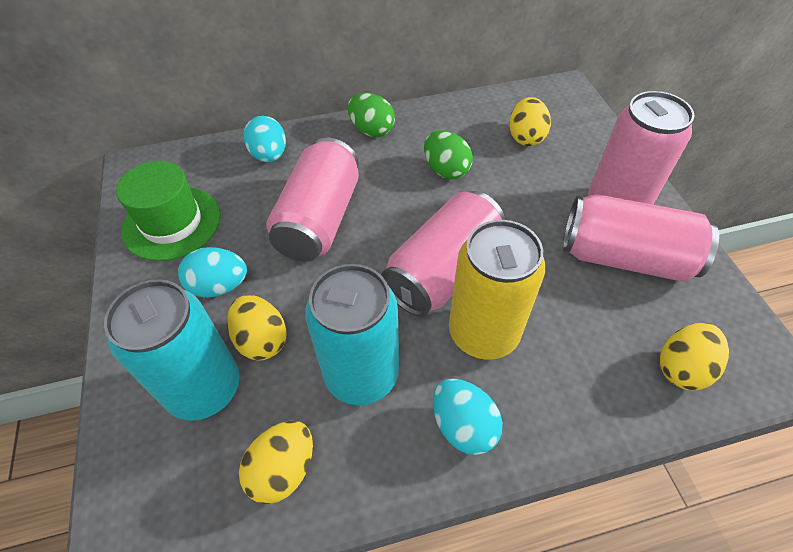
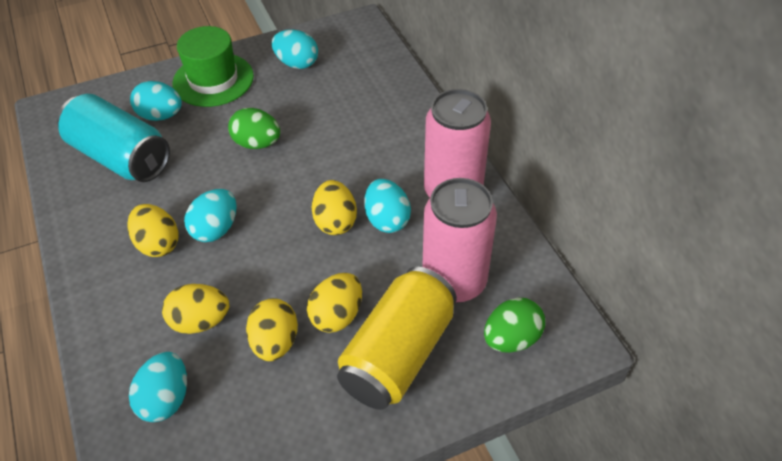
pink can: 4 -> 2
turquoise can: 2 -> 1
turquoise egg: 3 -> 5
yellow egg: 4 -> 5

